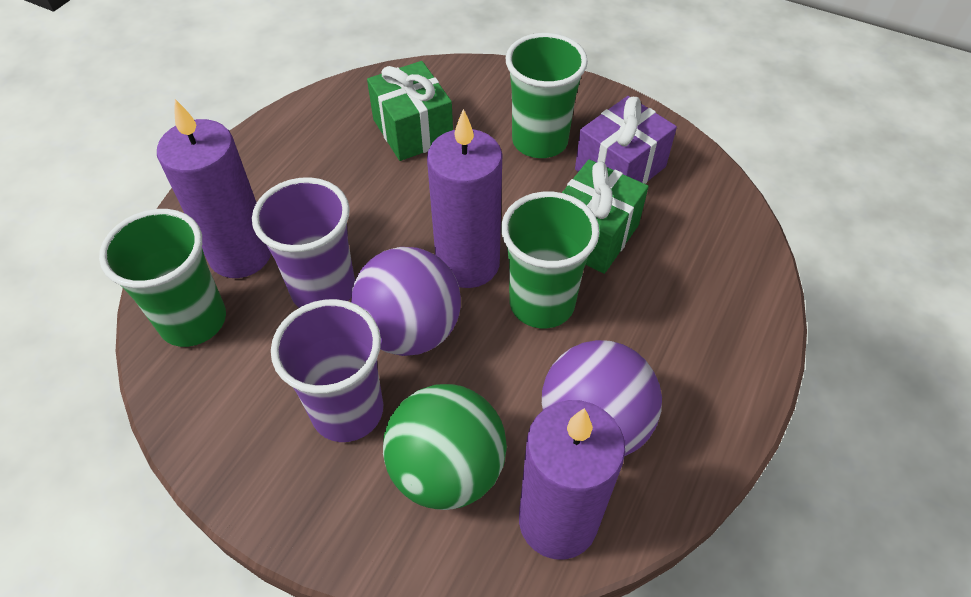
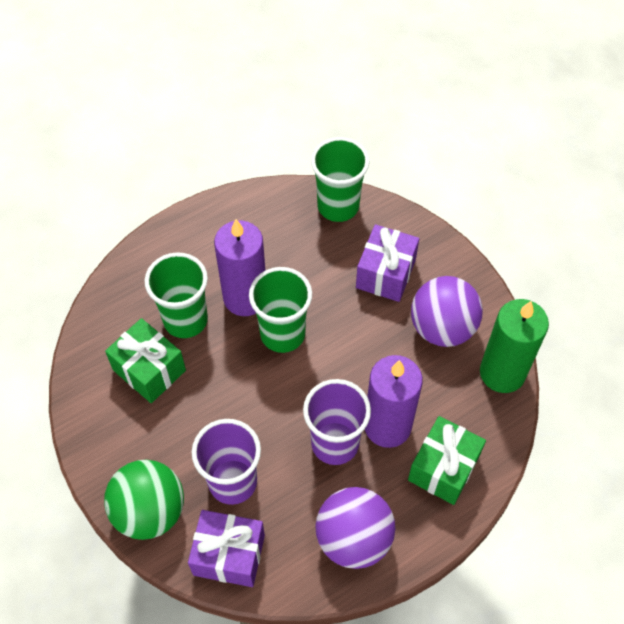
green candle: 0 -> 1
purple candle: 3 -> 2
purple gift: 1 -> 2

